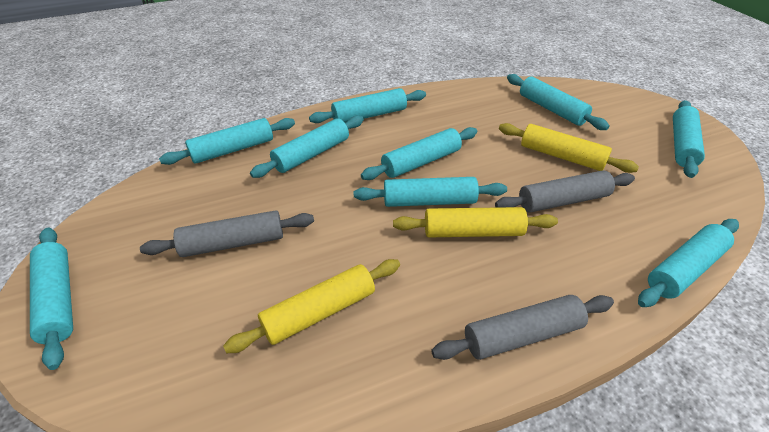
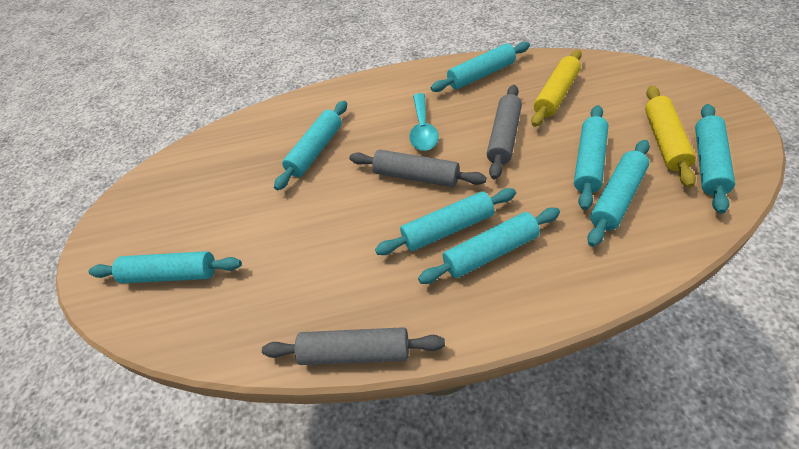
turquoise rolling pin: 9 -> 8
turquoise spoon: 0 -> 1
yellow rolling pin: 3 -> 2

